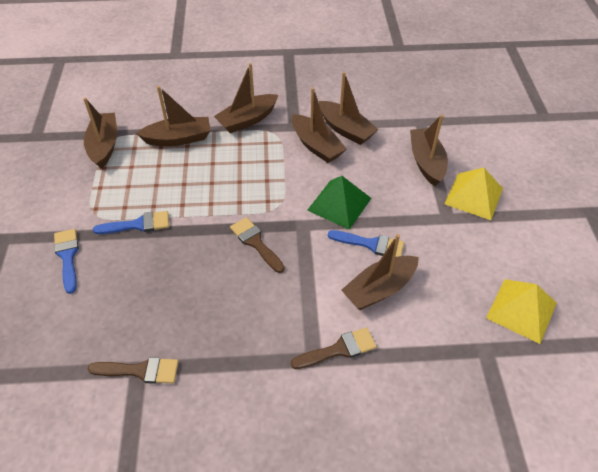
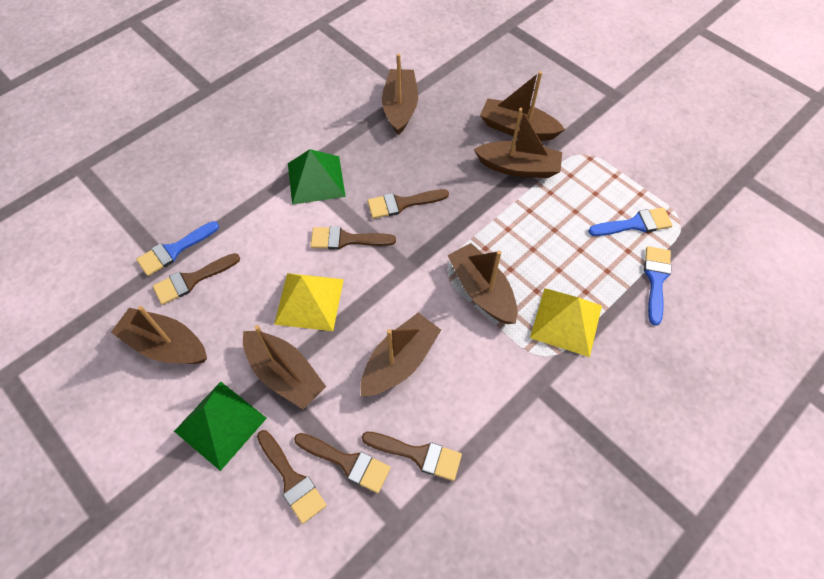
brown brush: 3 -> 6
green pyramid: 1 -> 2

